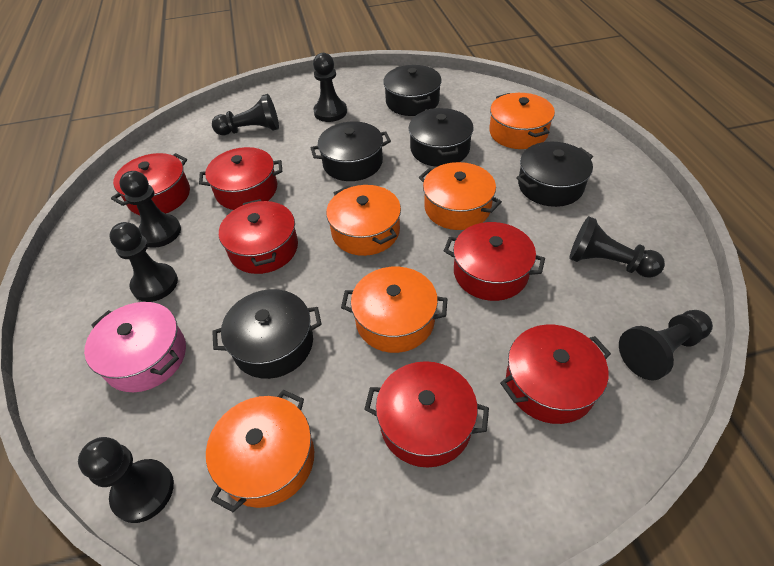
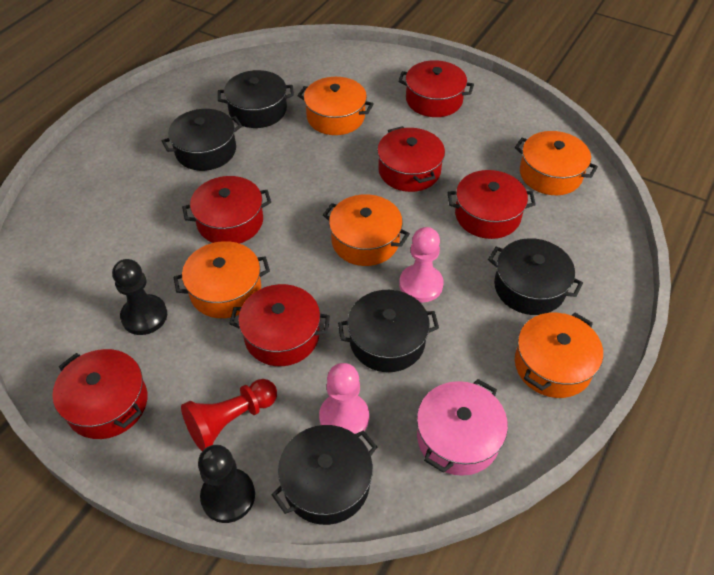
black pawn: 7 -> 2
pink pawn: 0 -> 2
red pawn: 0 -> 1

